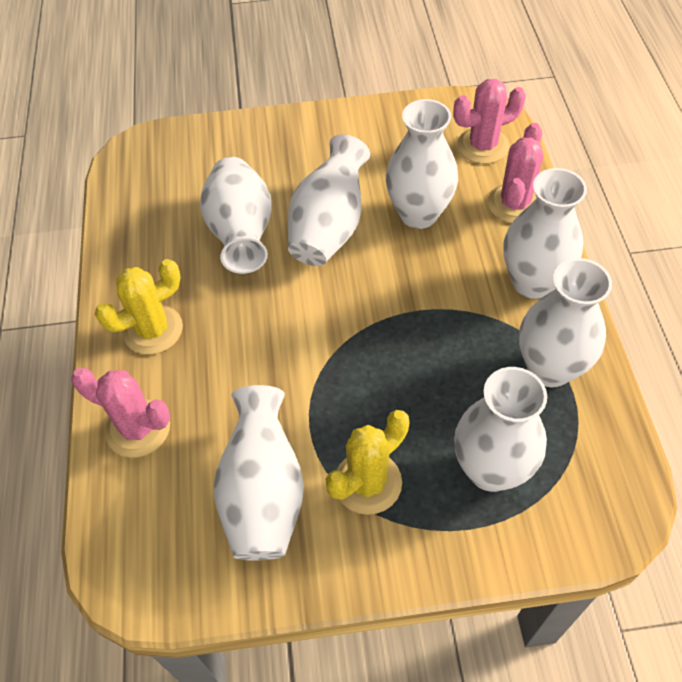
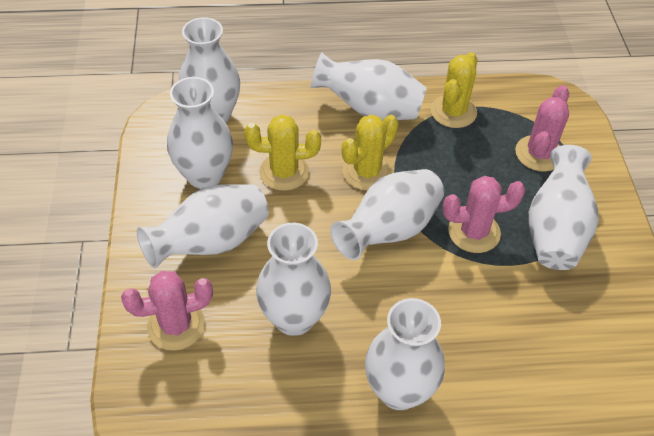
white vase: 7 -> 8
yellow cactus: 2 -> 3

